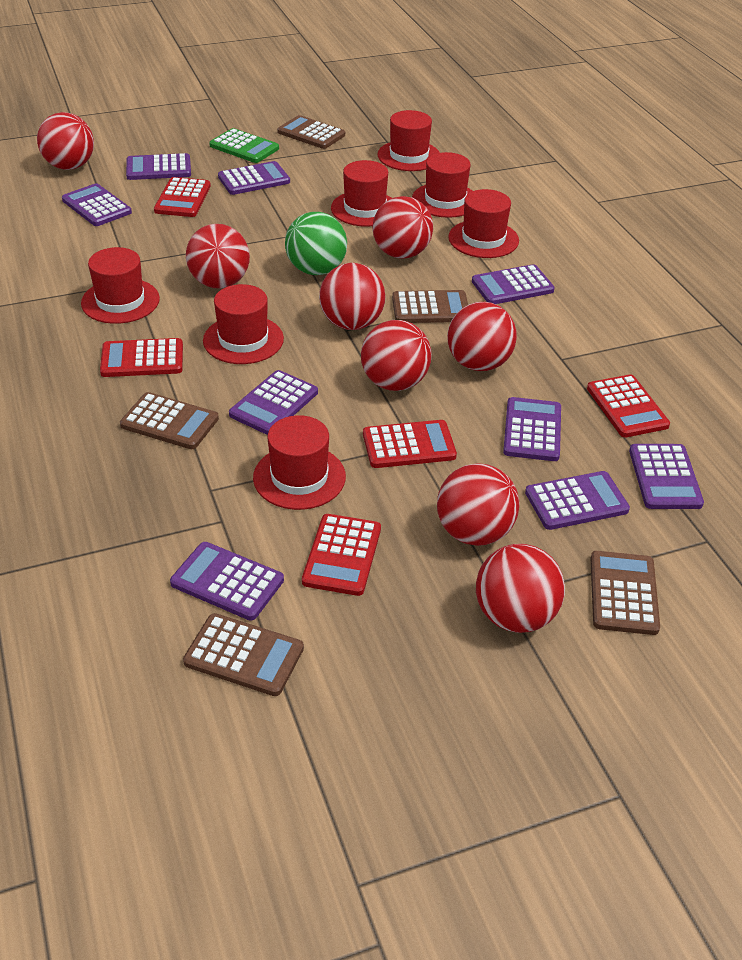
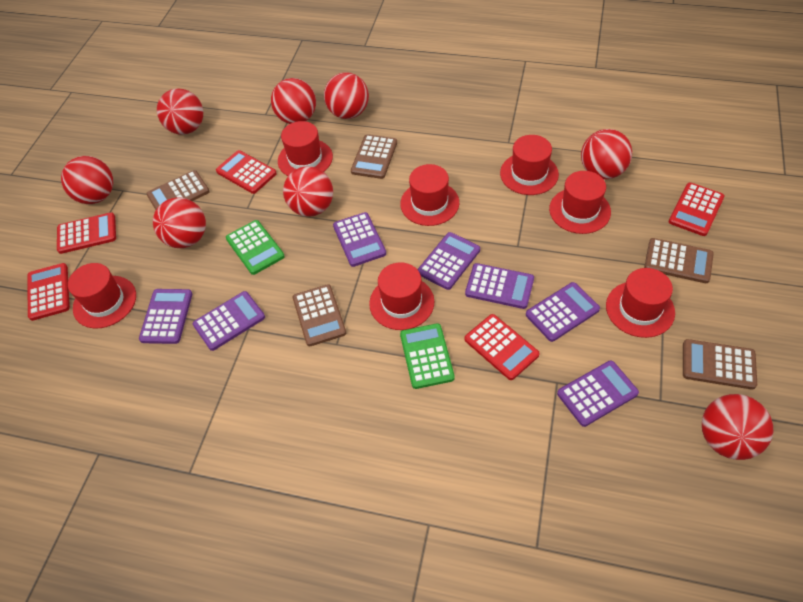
green ball: 1 -> 0
green calculator: 1 -> 2
purple calculator: 9 -> 7

